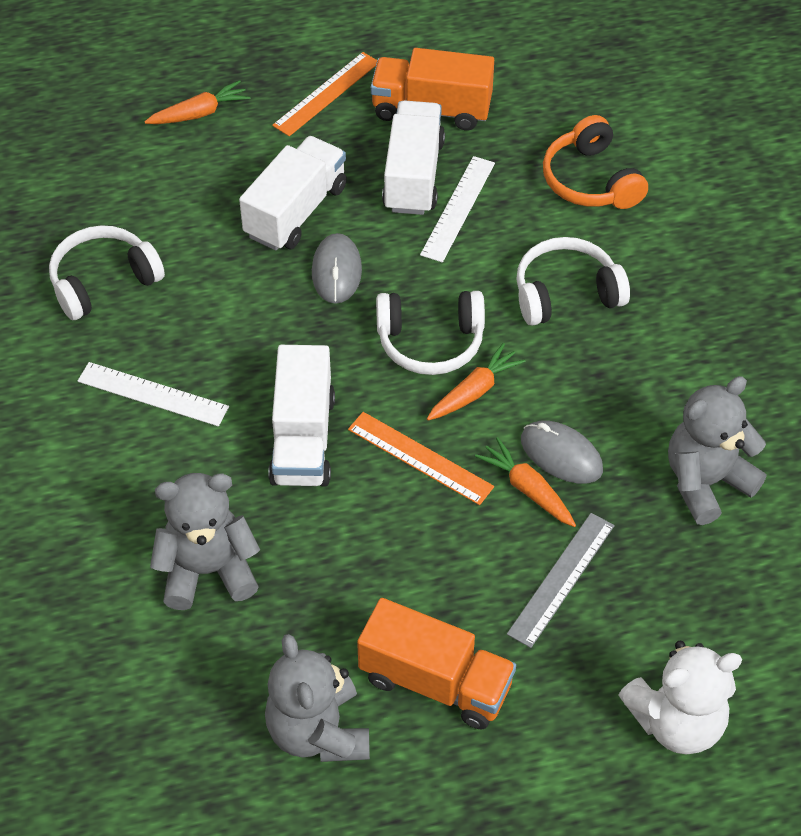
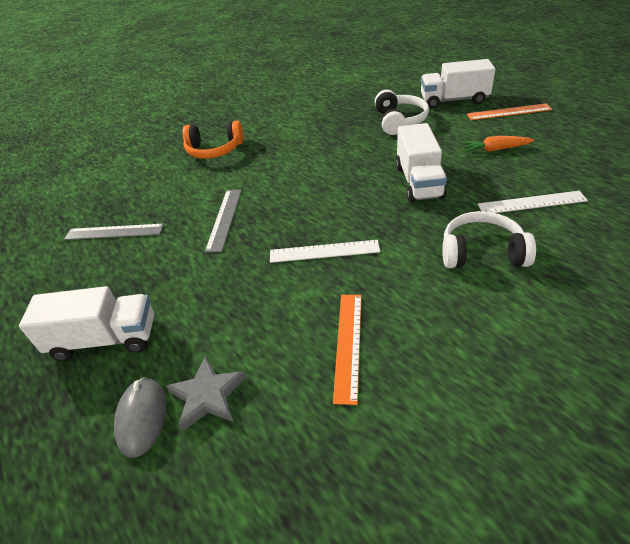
grey mouse: 2 -> 1
grey ruler: 1 -> 2
grey star: 0 -> 1
grey teddy bear: 3 -> 0
orange carrot: 3 -> 1
orange truck: 2 -> 0
white headphones: 3 -> 2
white teddy bear: 1 -> 0

